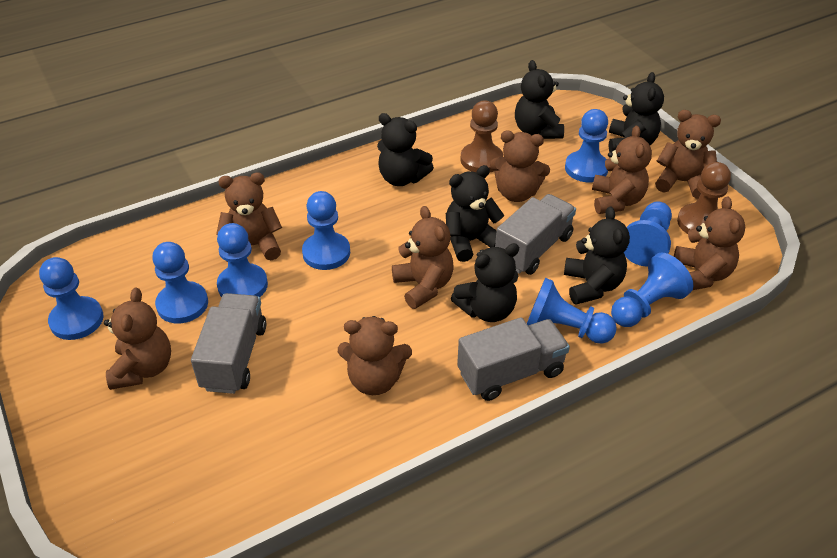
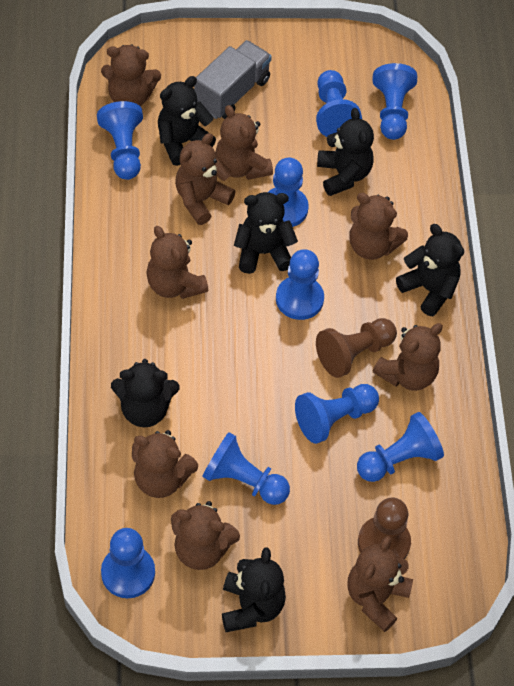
blue pawn: 8 -> 9
brown teddy bear: 8 -> 9
grey truck: 3 -> 1

